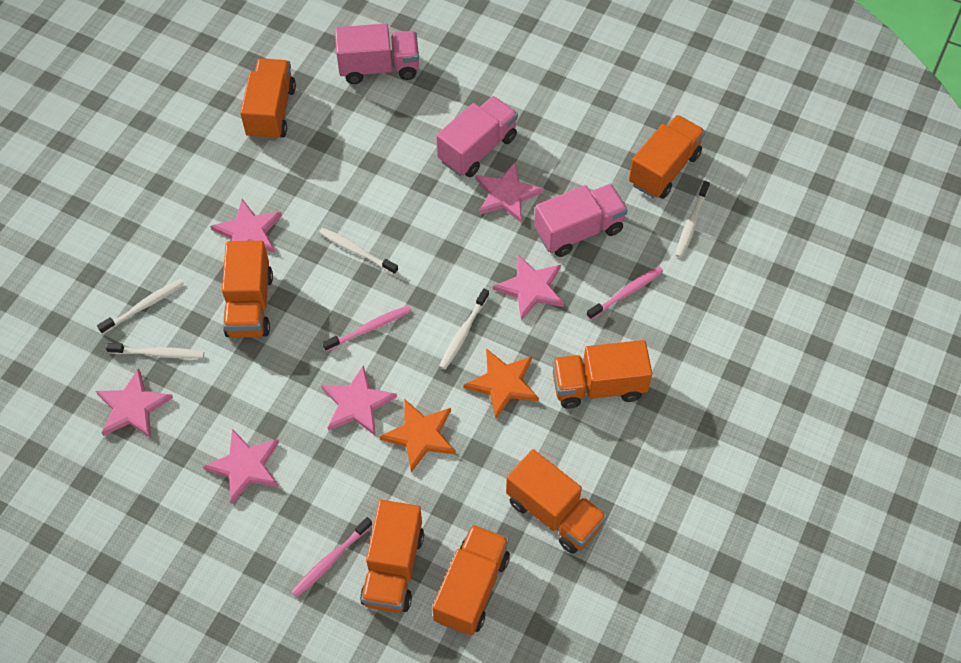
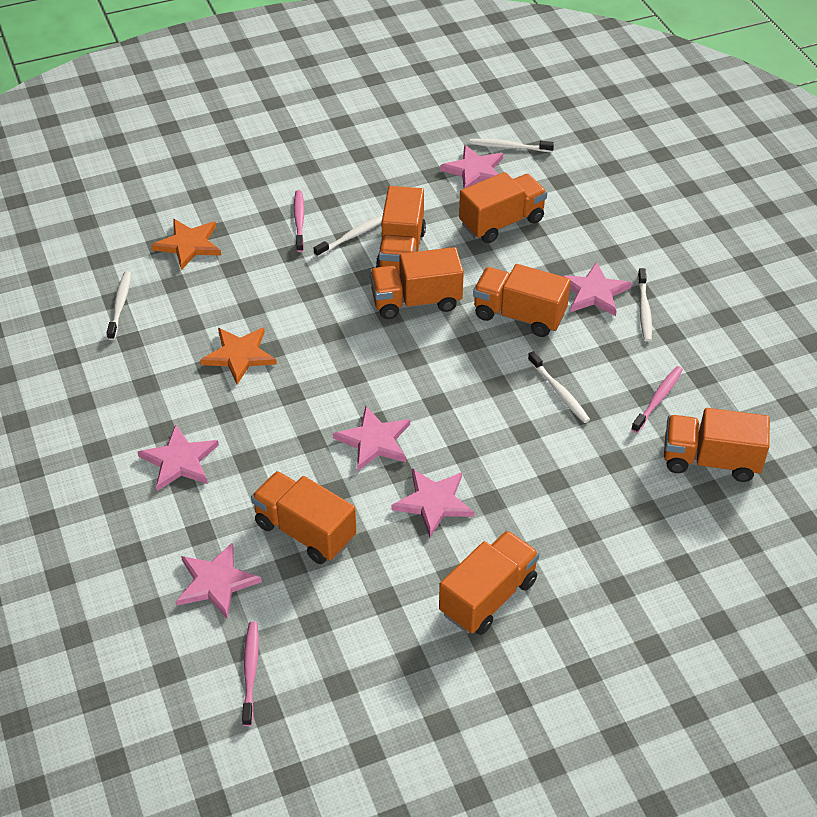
pink truck: 3 -> 0

